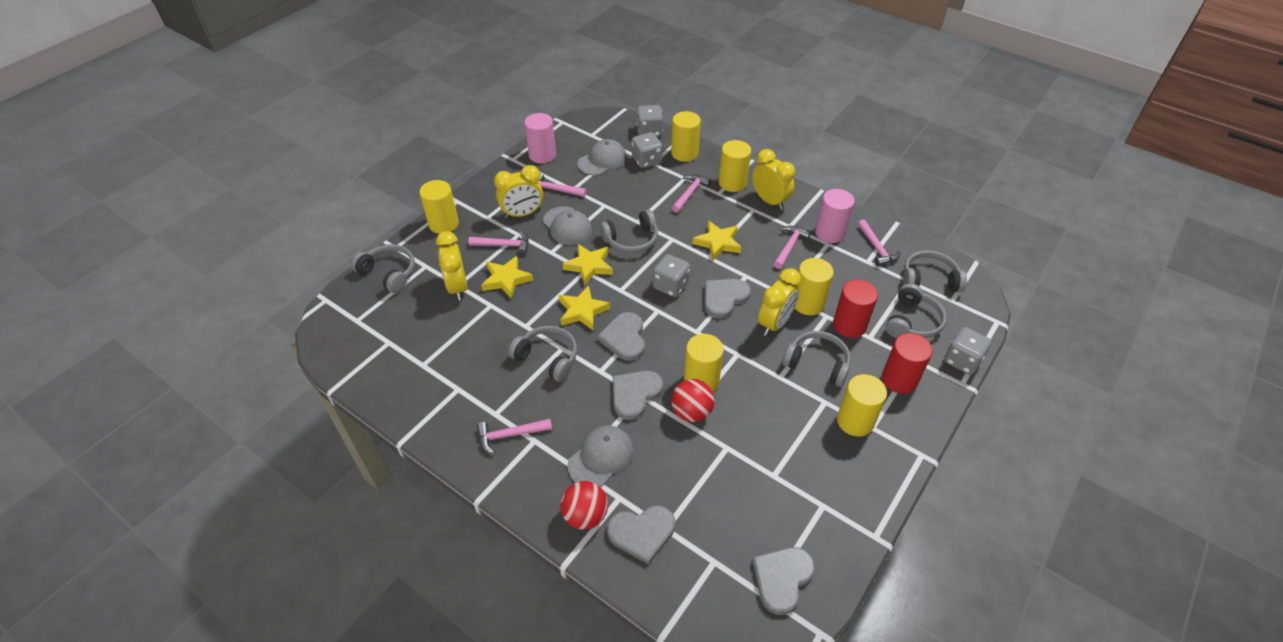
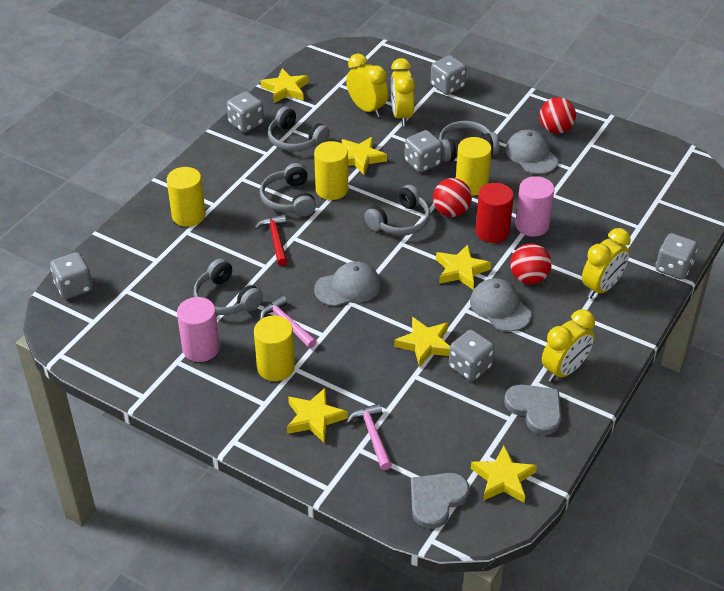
grey dice: 4 -> 6
grey headphones: 6 -> 5
grey heart: 5 -> 2
pink hammer: 6 -> 2
red ball: 2 -> 3
red cylinder: 2 -> 1
red hammer: 0 -> 1
yellow cylinder: 6 -> 4
yellow star: 4 -> 6

